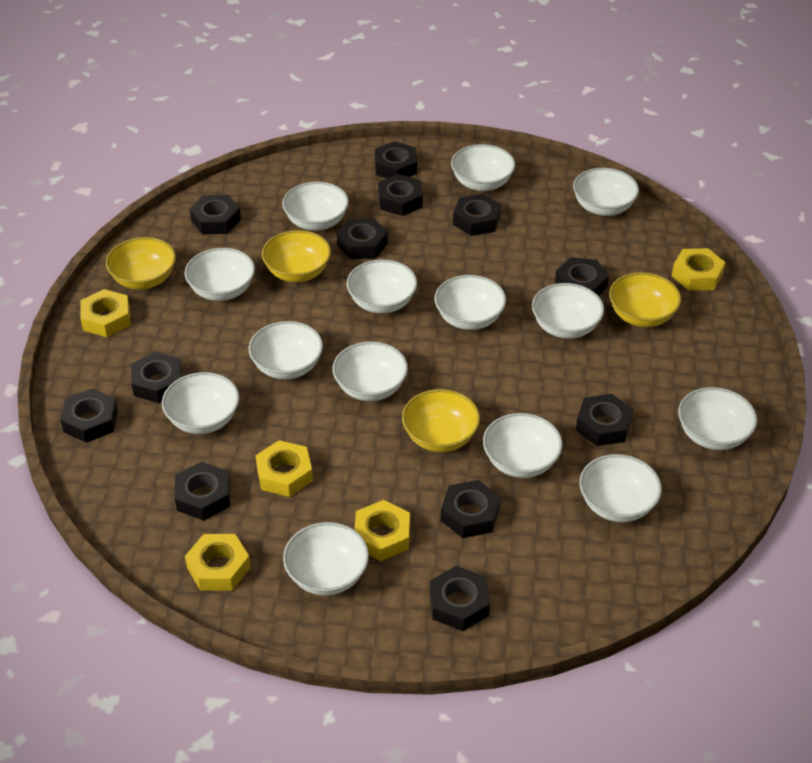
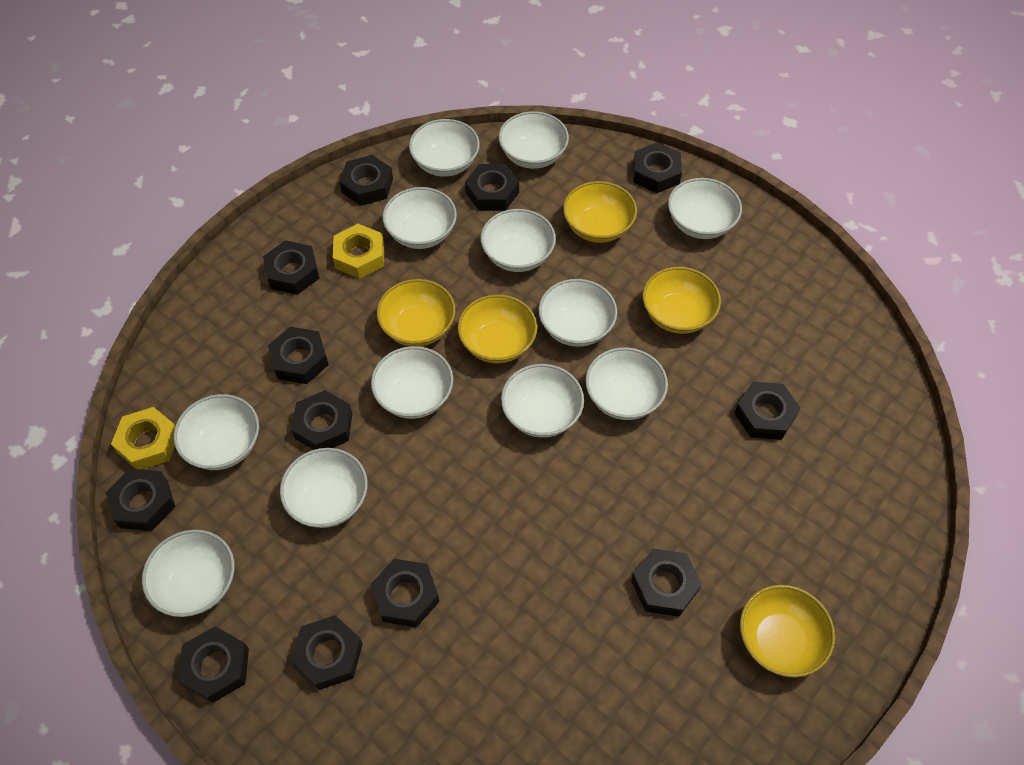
white bowl: 14 -> 12
yellow bowl: 4 -> 5
yellow nut: 5 -> 2

